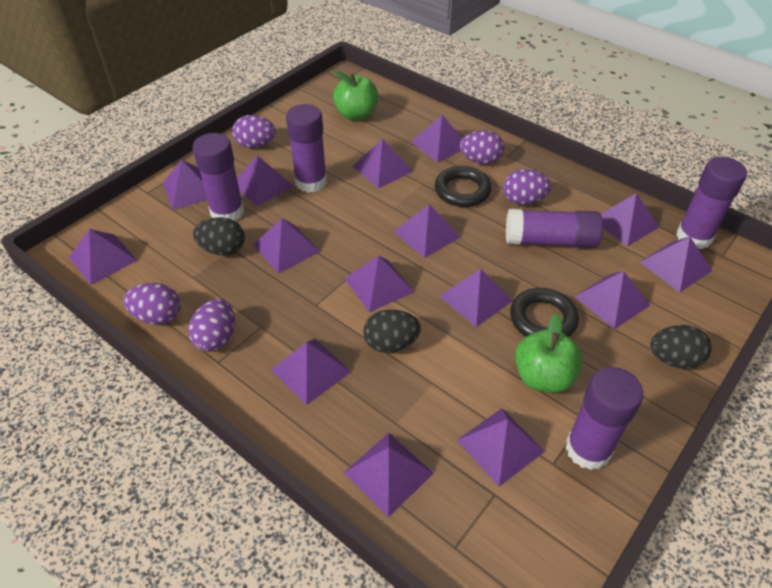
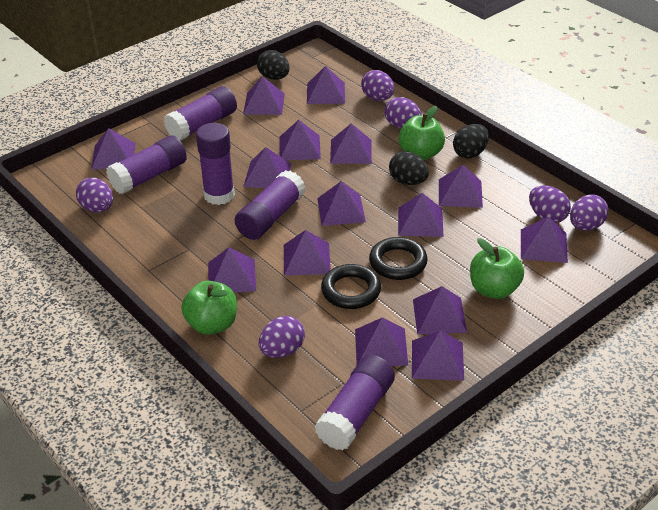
green apple: 2 -> 3
purple egg: 5 -> 6

